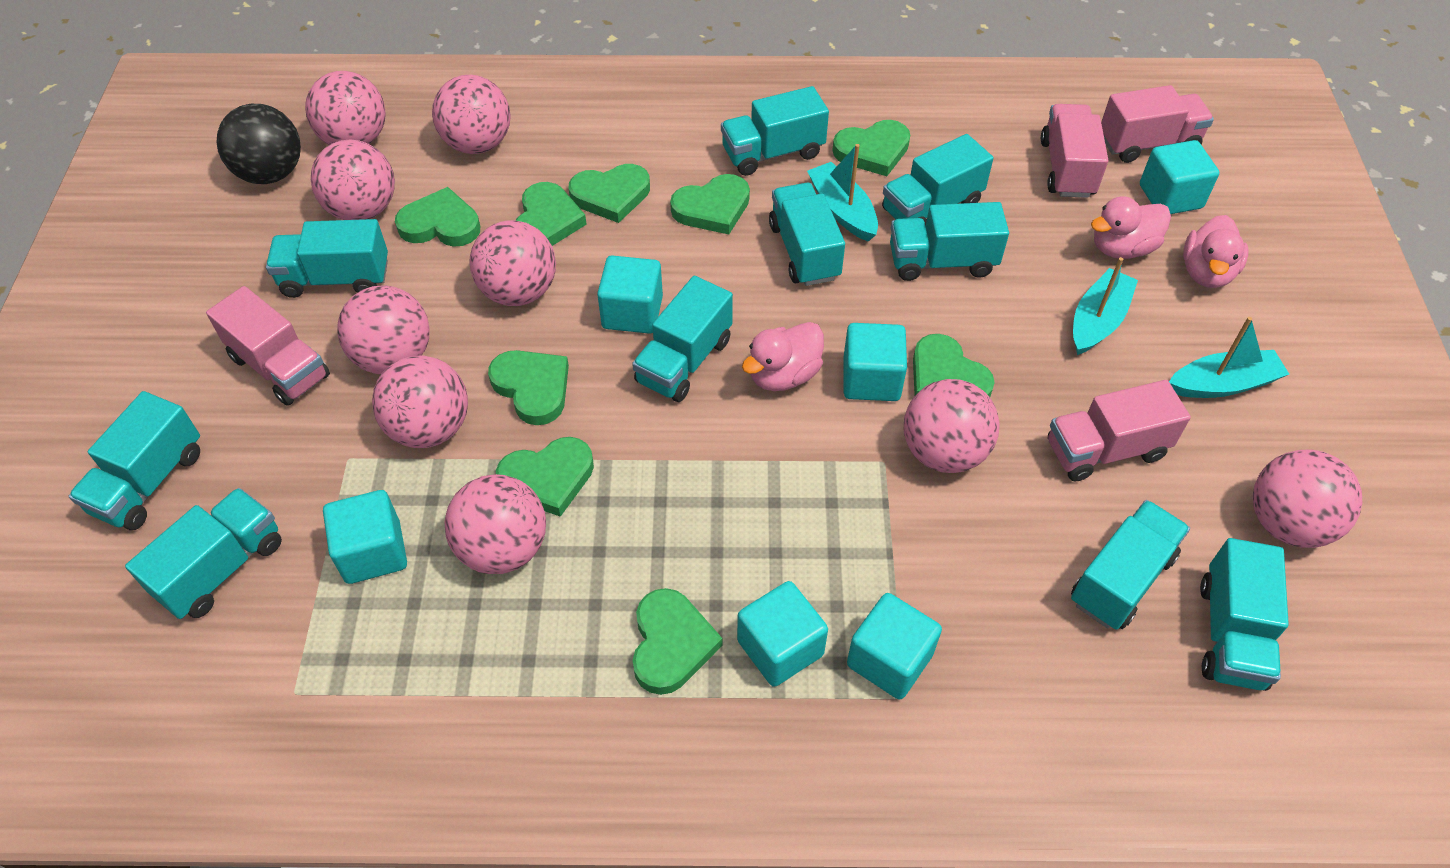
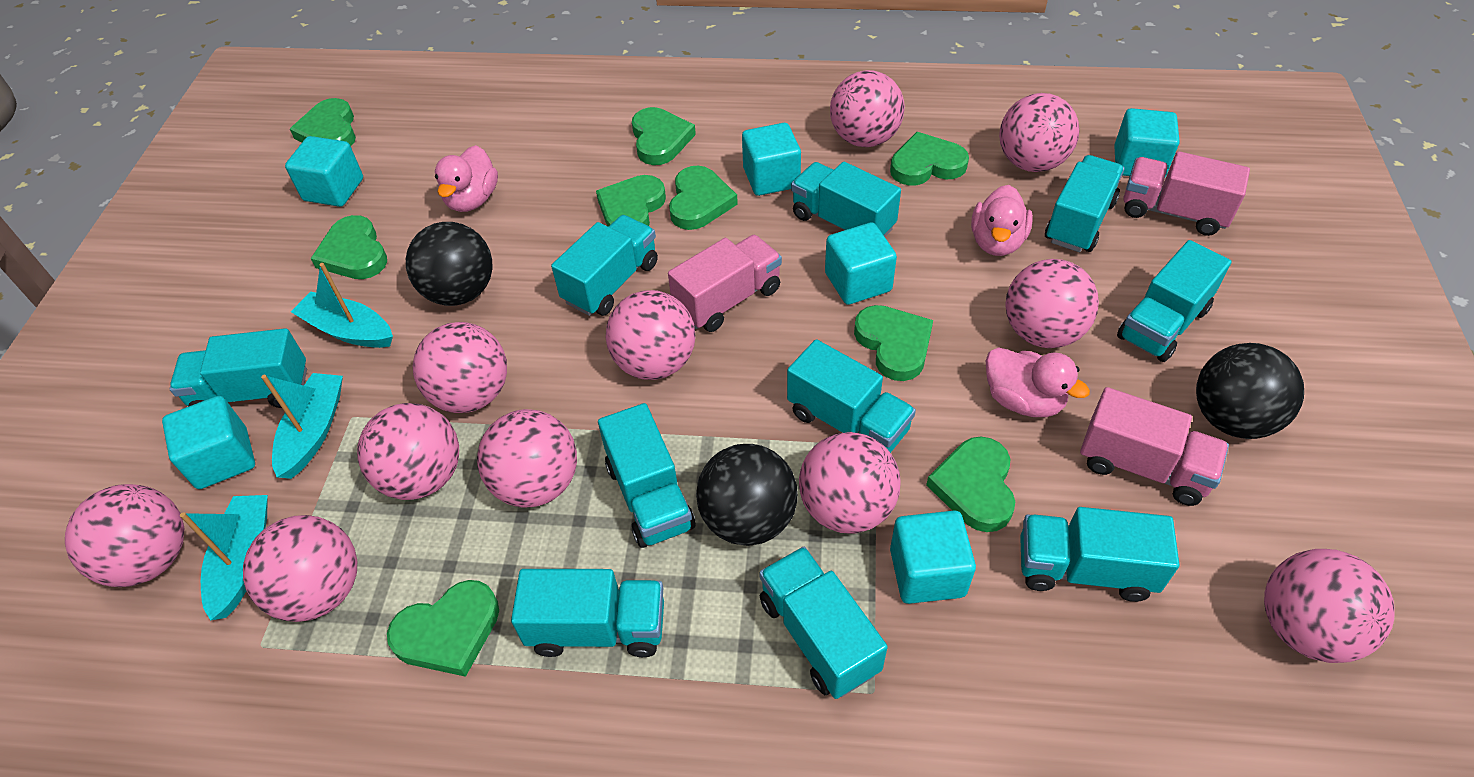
black ball: 1 -> 3
pink ball: 9 -> 11
pink truck: 4 -> 3

